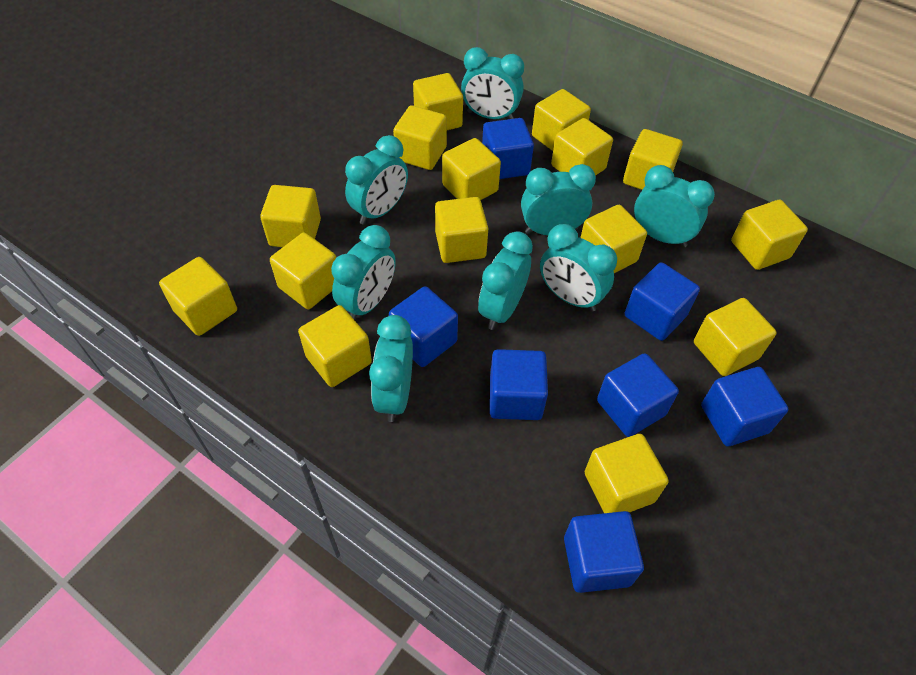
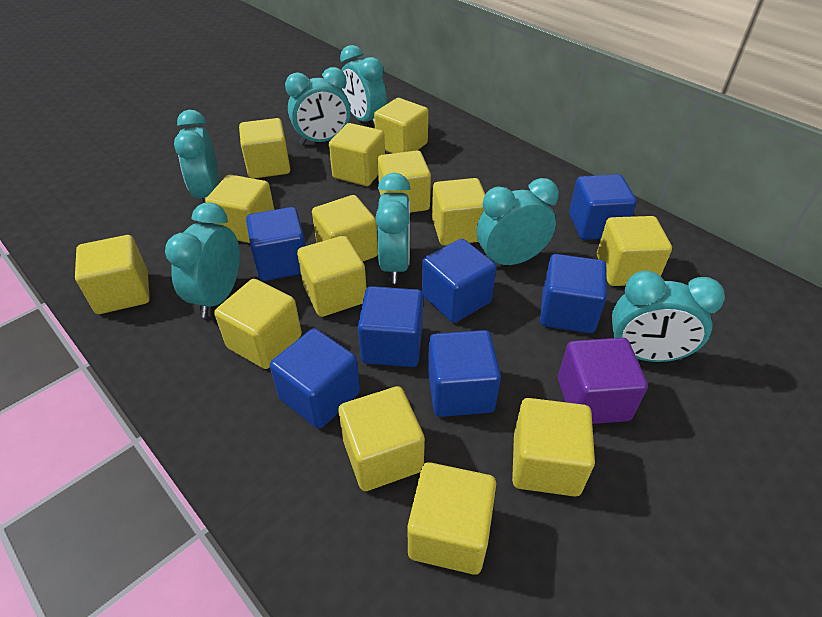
purple cube: 0 -> 1
turquoise clock: 8 -> 7
yellow cube: 15 -> 14

